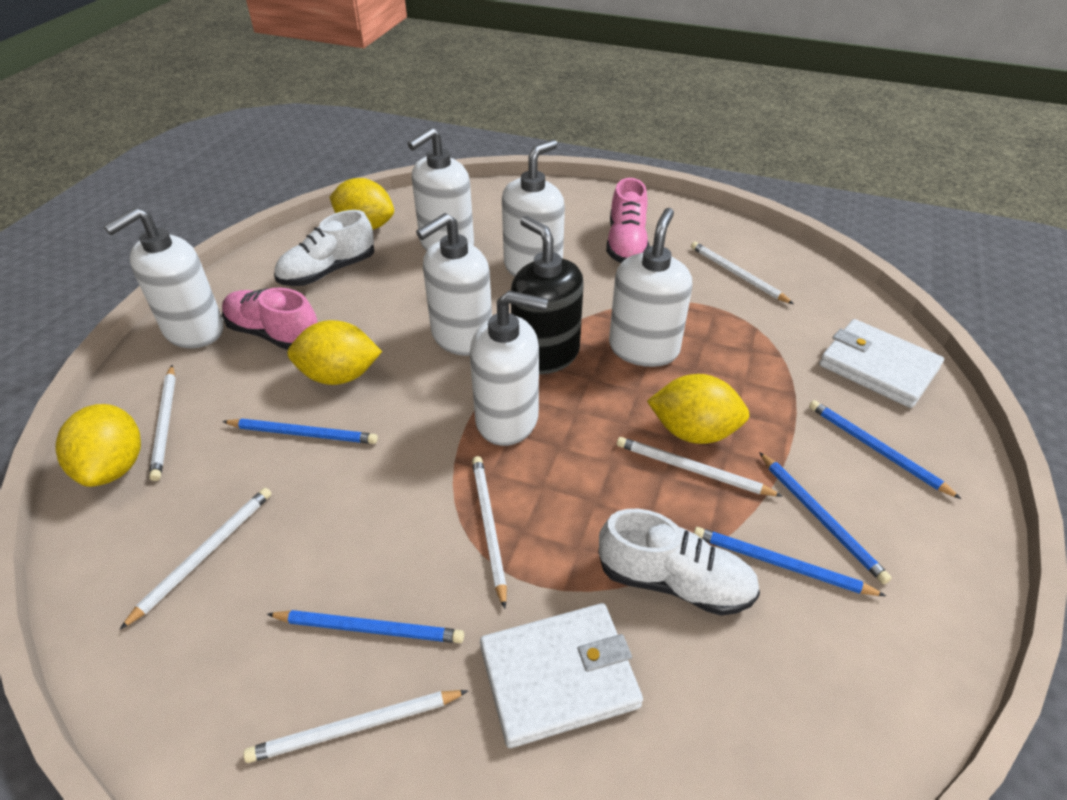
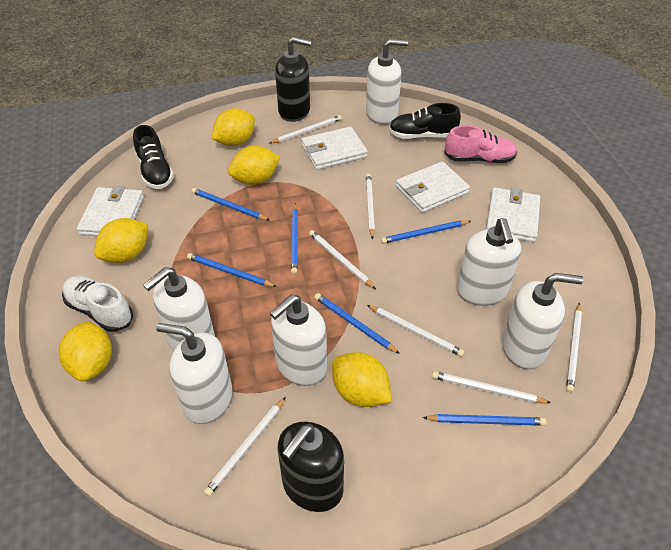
black shoe: 0 -> 2
black soap dispenser: 1 -> 2
blue pencil: 5 -> 6
pink shoe: 2 -> 1
white pencil: 6 -> 7
white shoe: 2 -> 1
white wallet: 2 -> 4
yellow lemon: 4 -> 5

